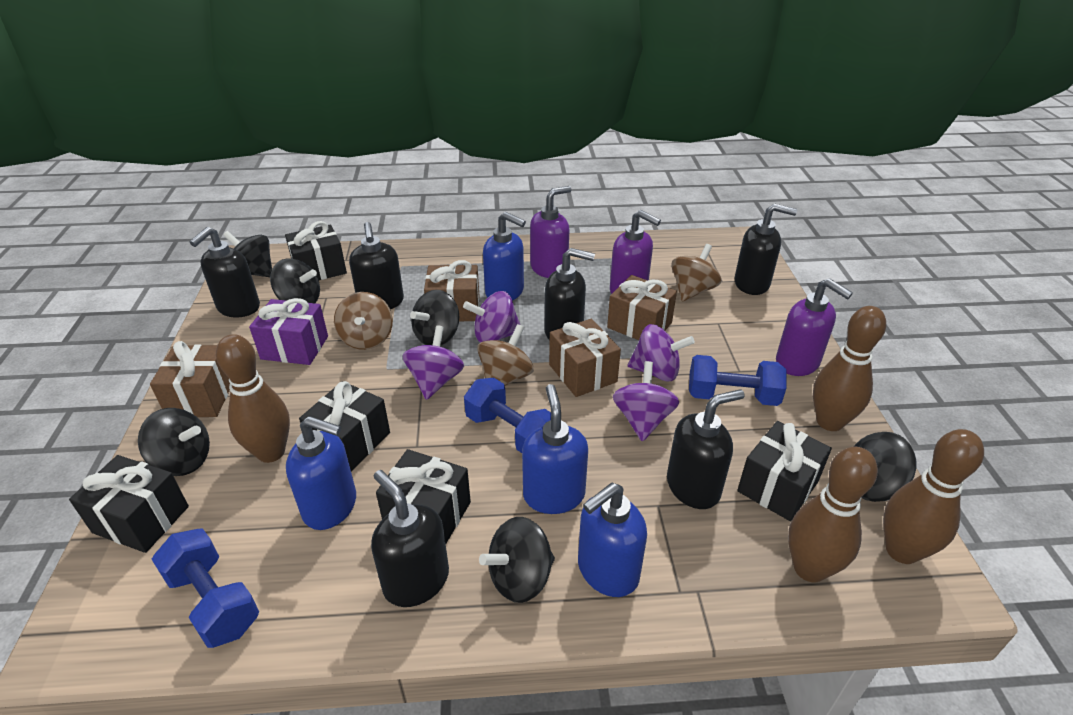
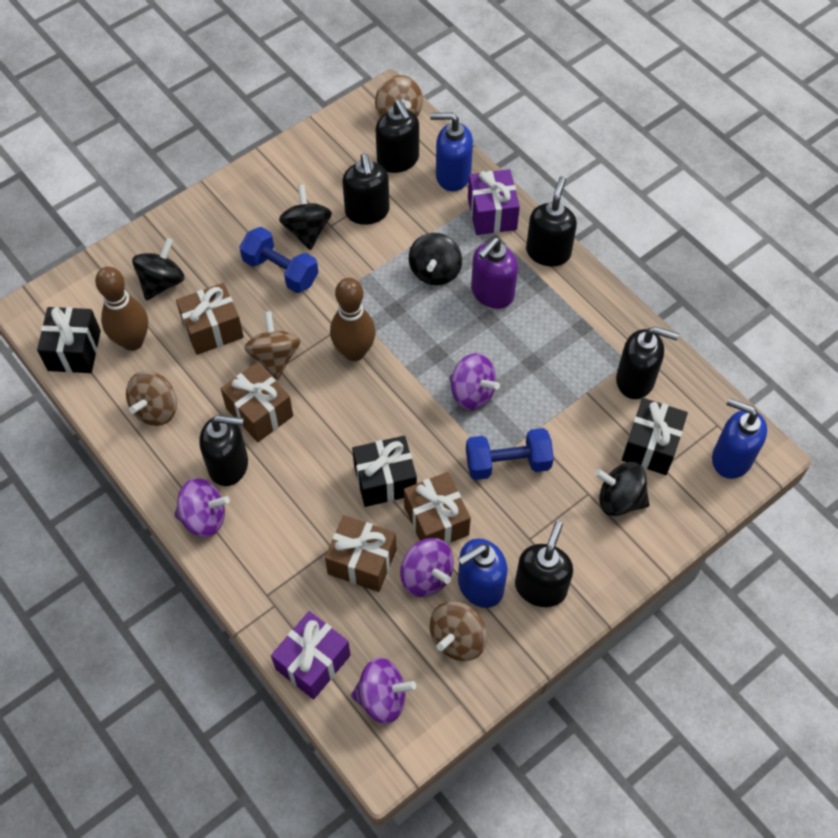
black gift: 5 -> 3
black spinning top: 6 -> 4
blue dumbbell: 3 -> 2
blue soap dispenser: 4 -> 3
brown bowling pin: 4 -> 2
brown spinning top: 3 -> 4
purple gift: 1 -> 2
purple soap dispenser: 3 -> 1

